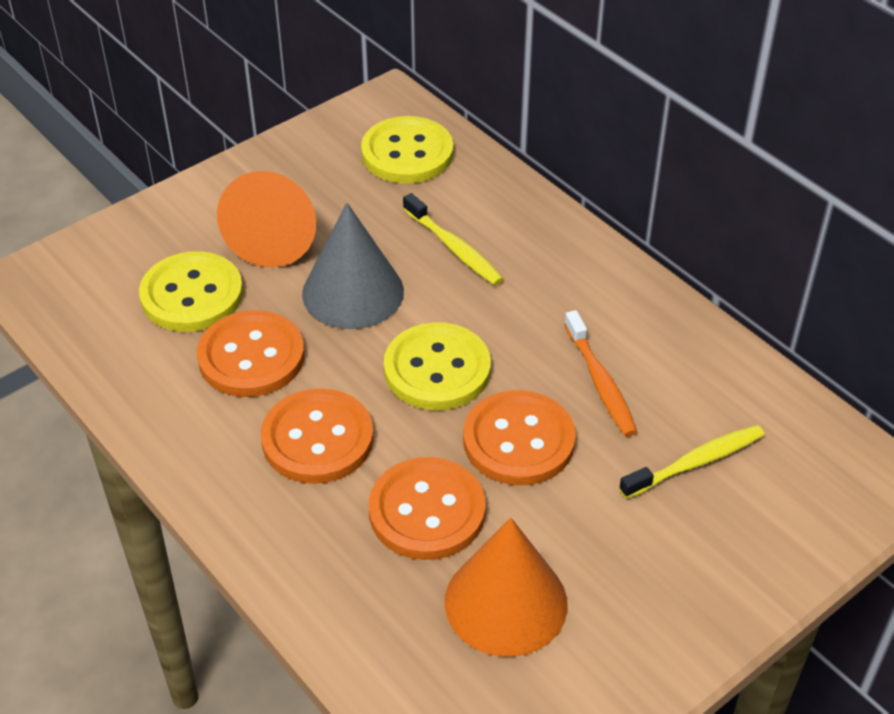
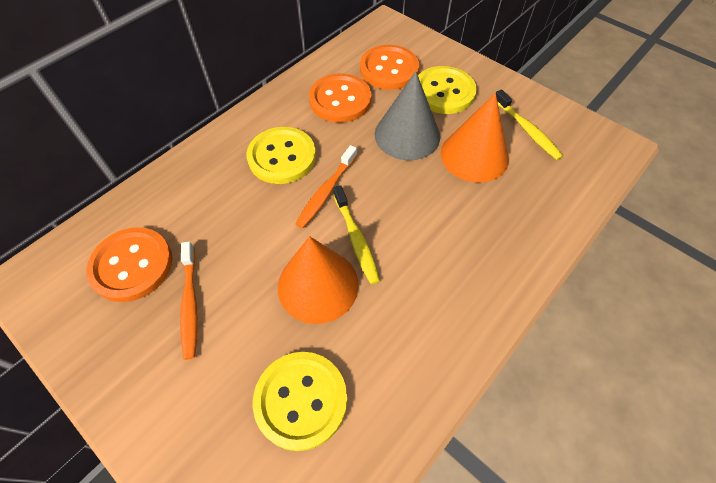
orange button: 4 -> 3
orange toothbrush: 1 -> 2

